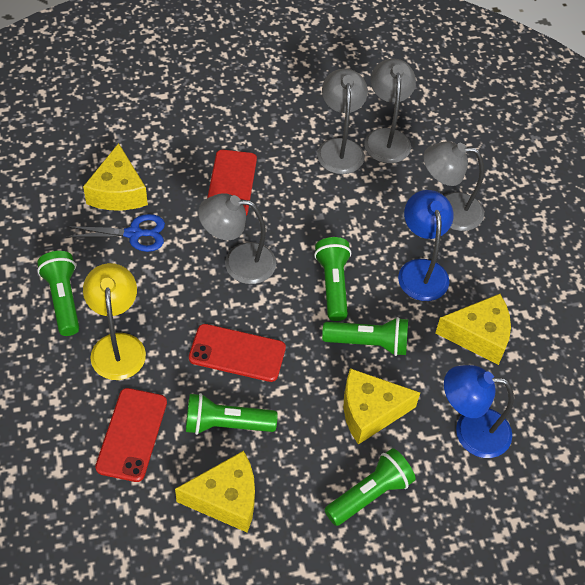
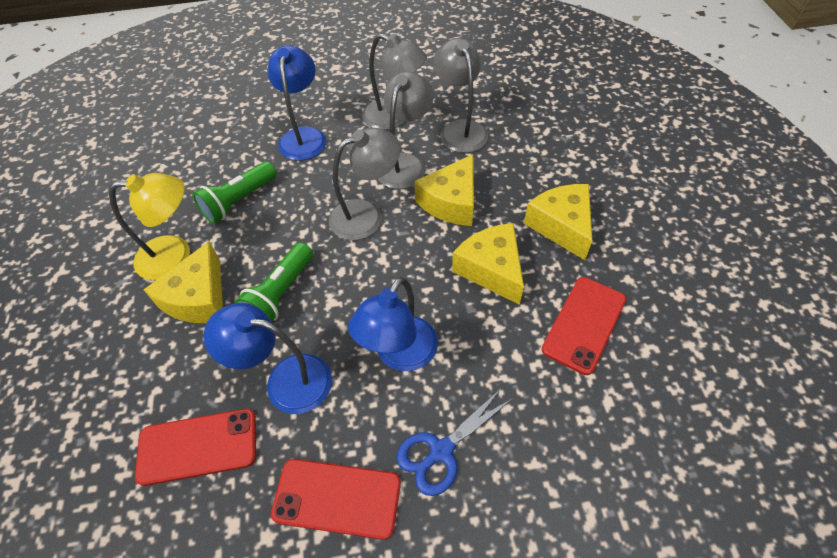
blue lamp: 2 -> 3
green flashlight: 5 -> 2

